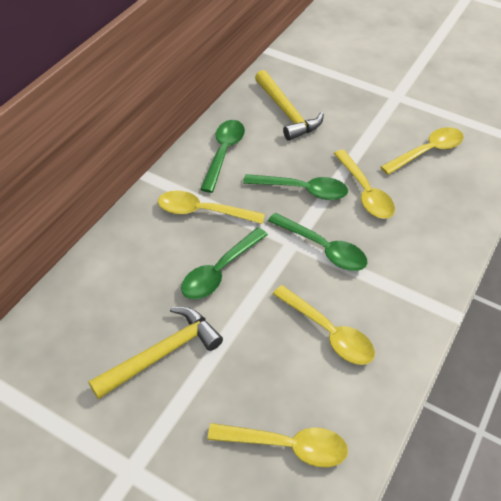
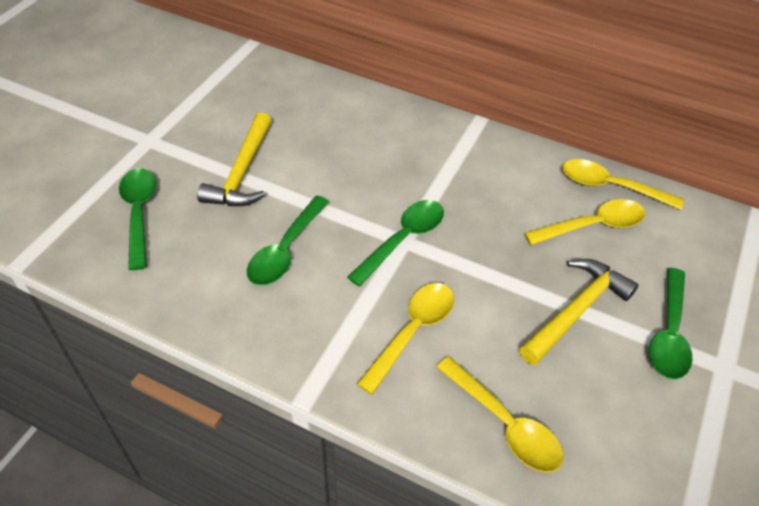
yellow spoon: 5 -> 4

